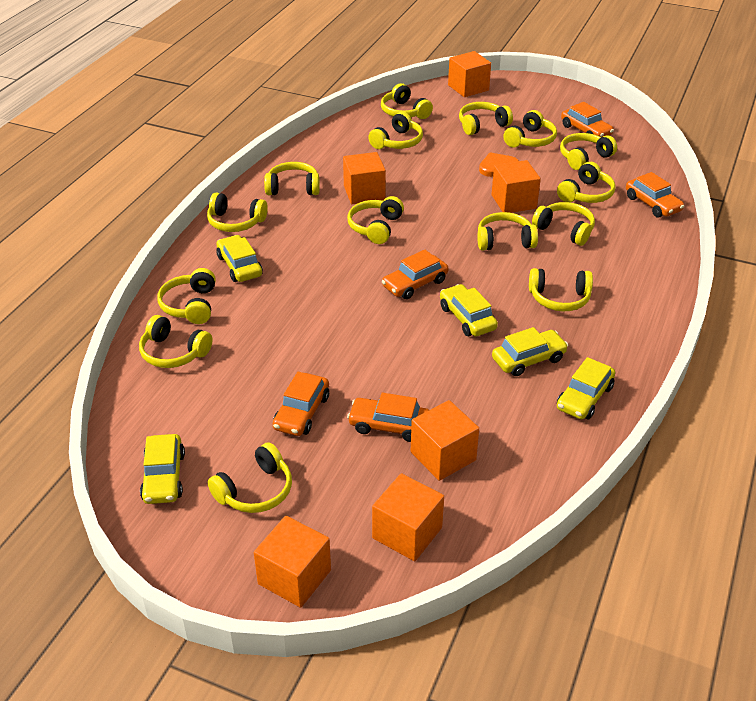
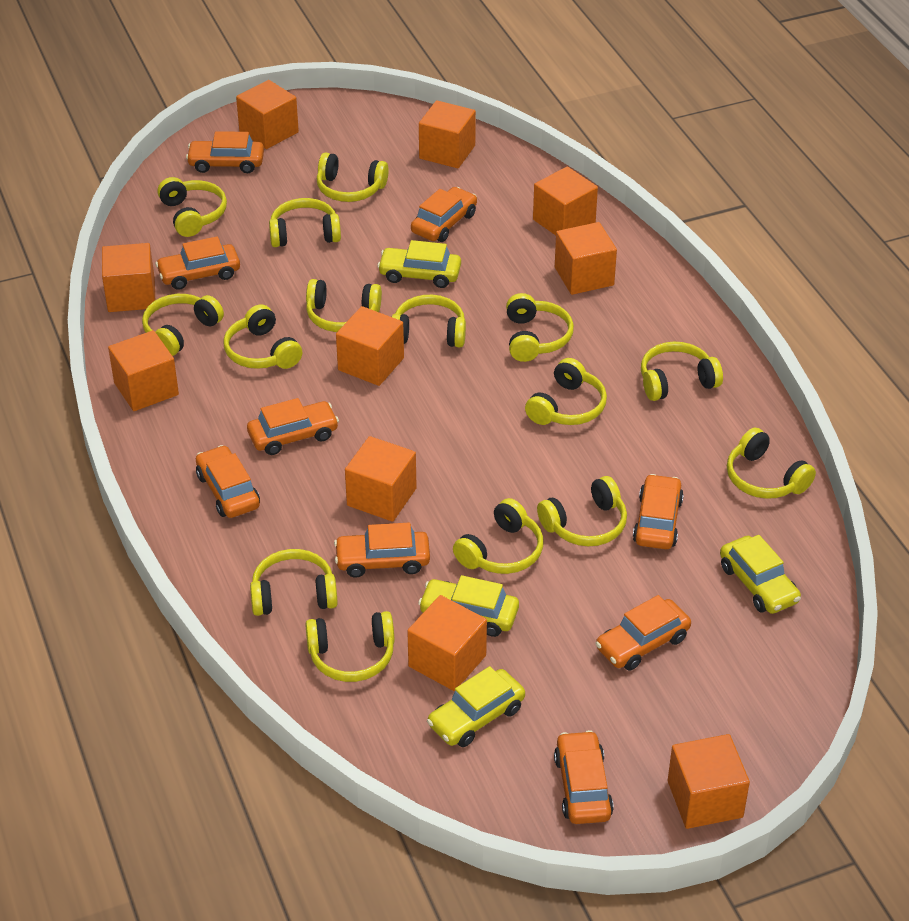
orange car: 5 -> 9
orange cube: 6 -> 10
orange heart: 1 -> 0
yellow car: 5 -> 4

